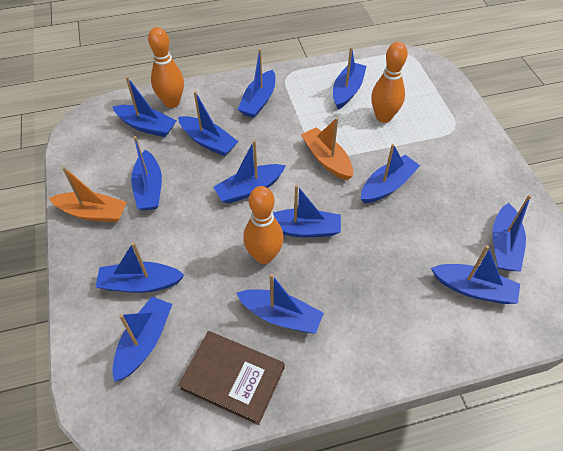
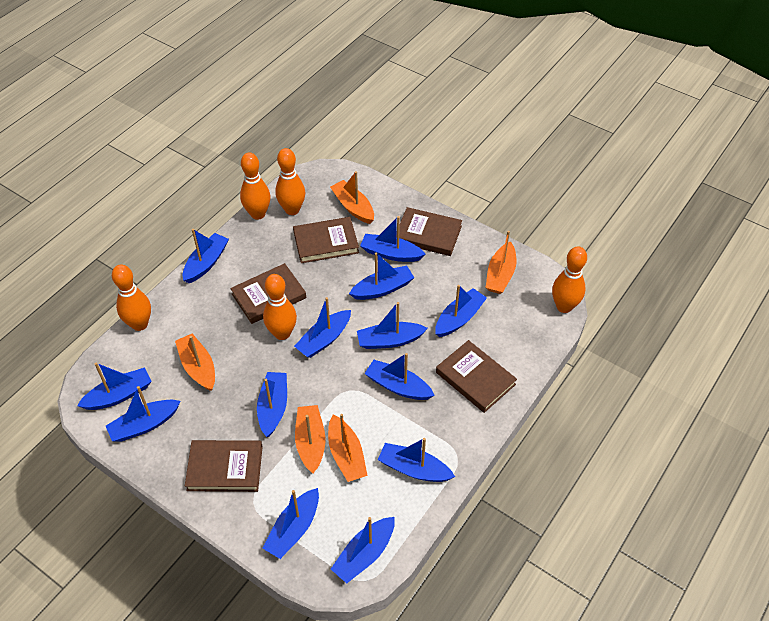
brown book: 1 -> 5
orange boat: 2 -> 5
orange bowling pin: 3 -> 5

